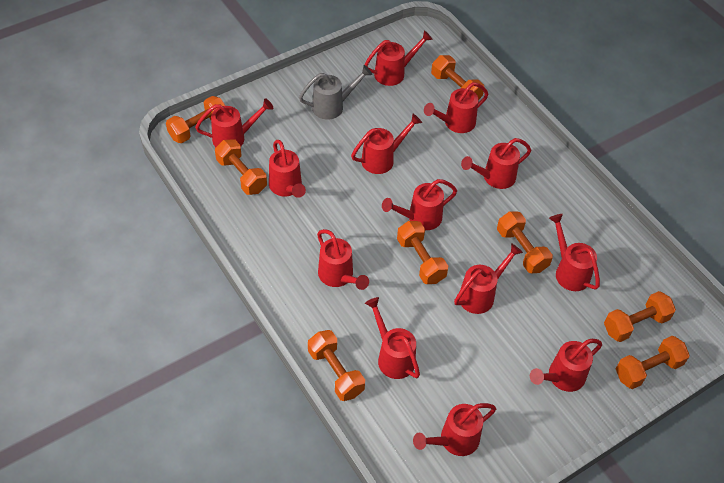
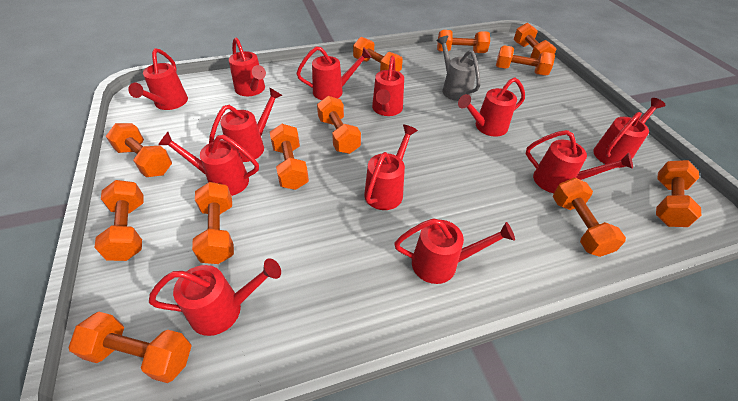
orange dumbbell: 8 -> 12
red watering can: 13 -> 12

